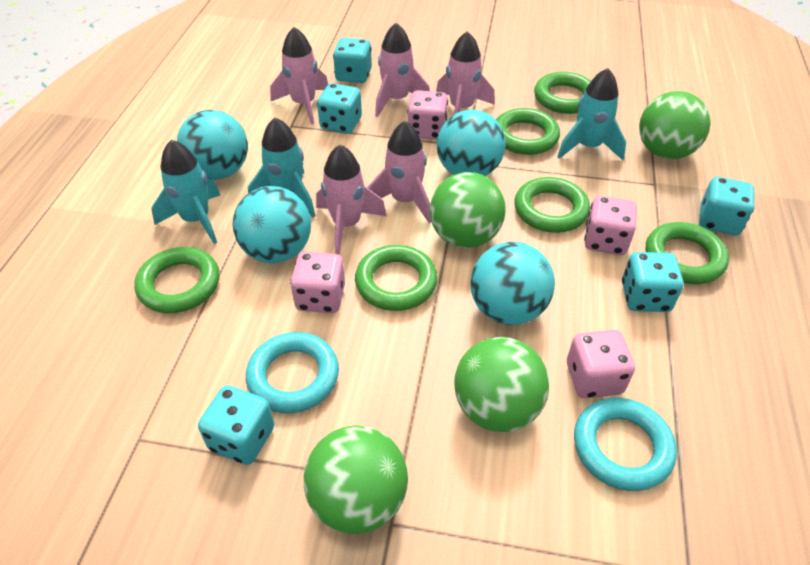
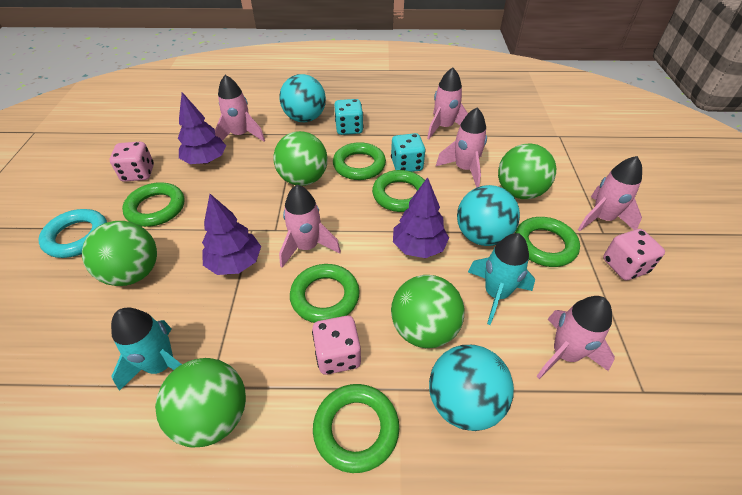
green ball: 4 -> 5
pink dice: 4 -> 3
pink rocket: 5 -> 6
purple tree: 0 -> 3
turquoise ball: 4 -> 3
turquoise dice: 5 -> 2
turquoise ring: 2 -> 1
turquoise rocket: 3 -> 2

